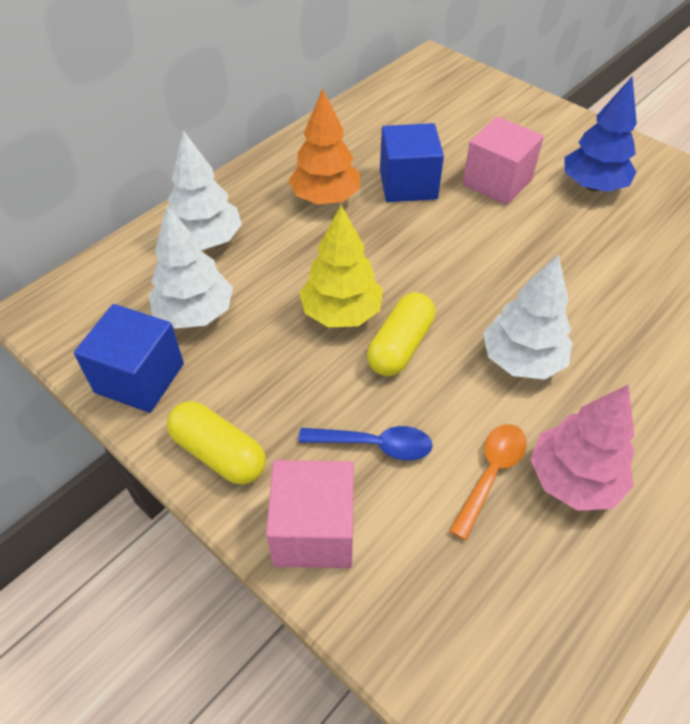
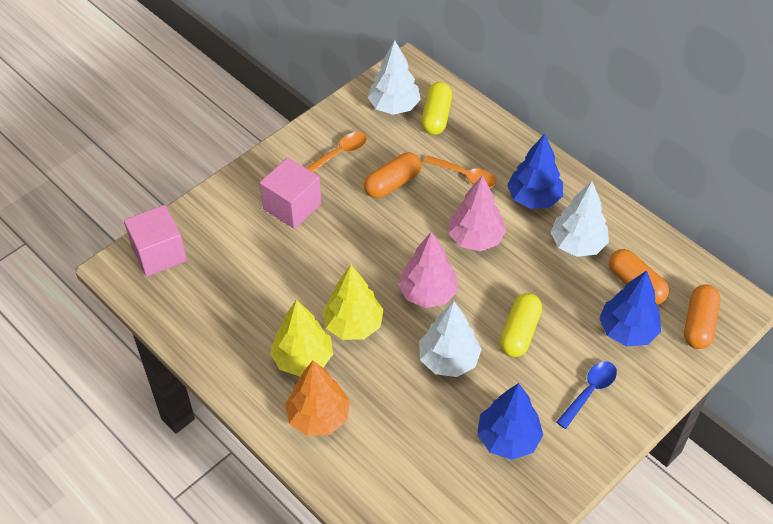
blue cube: 2 -> 0
blue tree: 1 -> 3
orange capsule: 0 -> 3
orange spoon: 1 -> 2
pink tree: 1 -> 2
yellow tree: 1 -> 2

